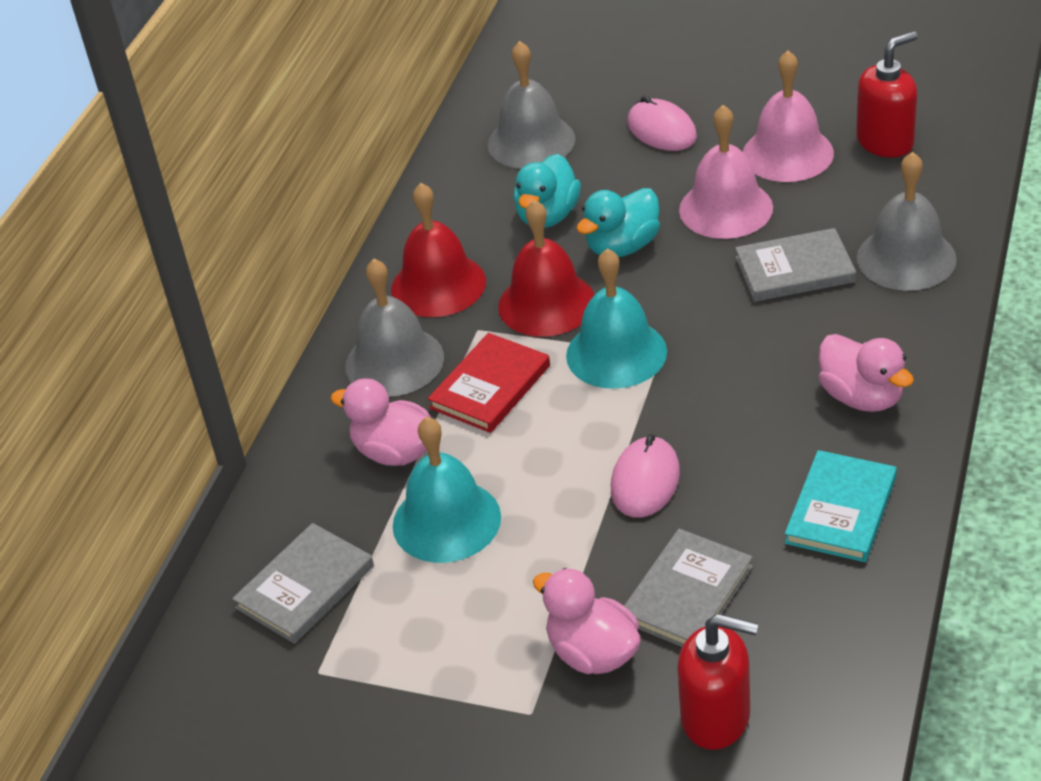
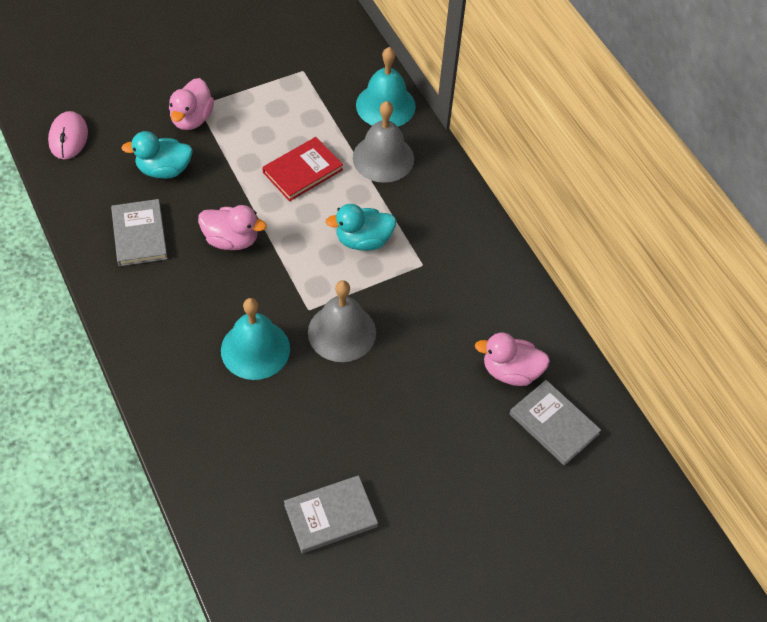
grey bell: 3 -> 2
pink bell: 2 -> 0
pink mouse: 2 -> 1
red bell: 2 -> 0
red soap dispenser: 2 -> 0
turquoise book: 1 -> 0

